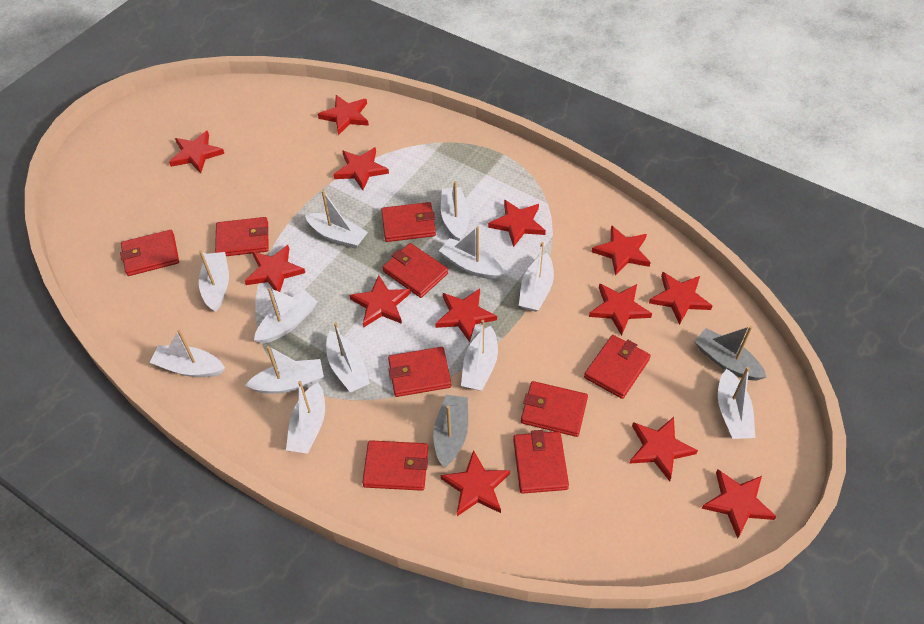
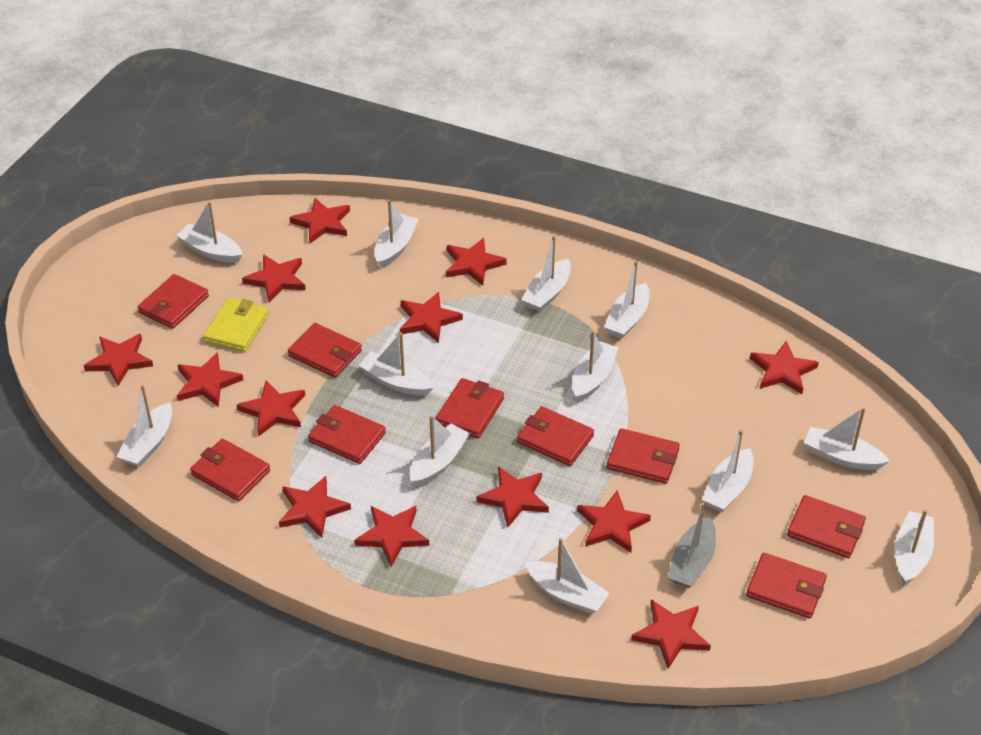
grey boat: 2 -> 1
yellow wallet: 0 -> 1

